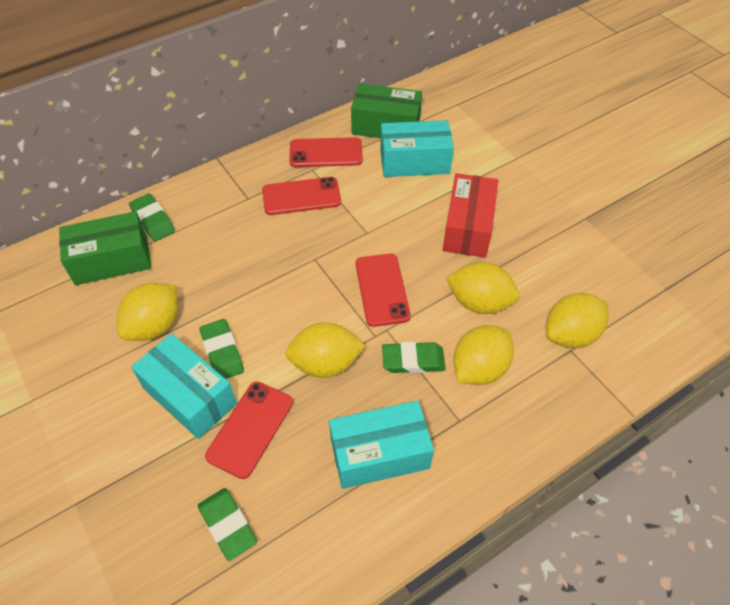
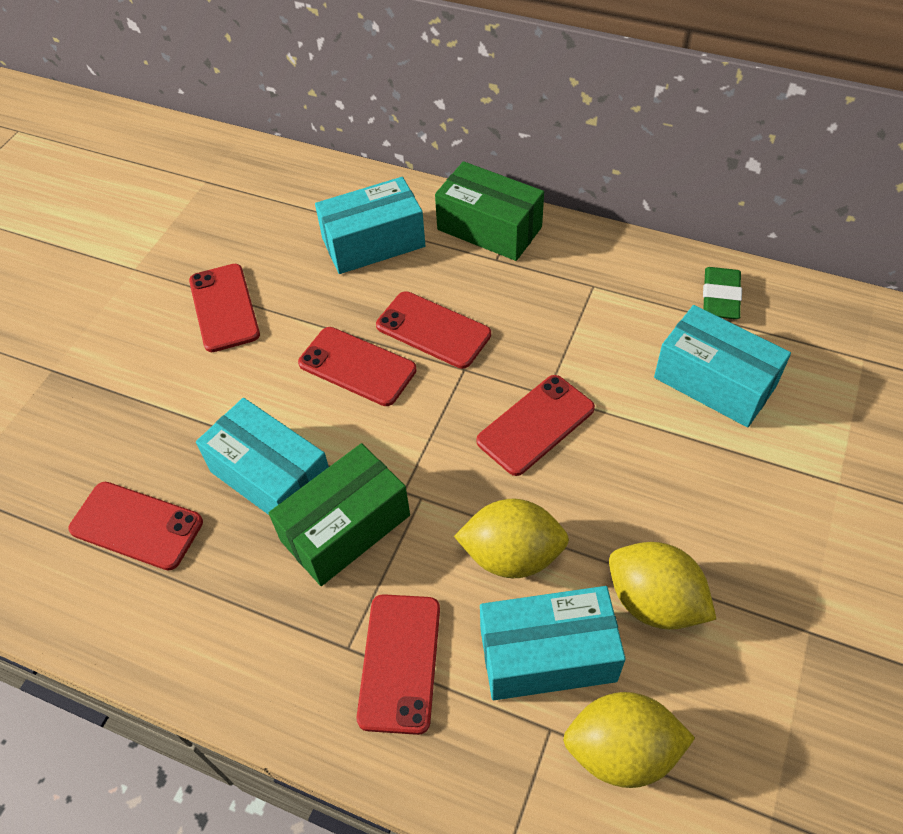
green eraser: 4 -> 1
red box: 1 -> 0
red phone: 4 -> 6
turquoise box: 3 -> 4
yellow lemon: 5 -> 3

